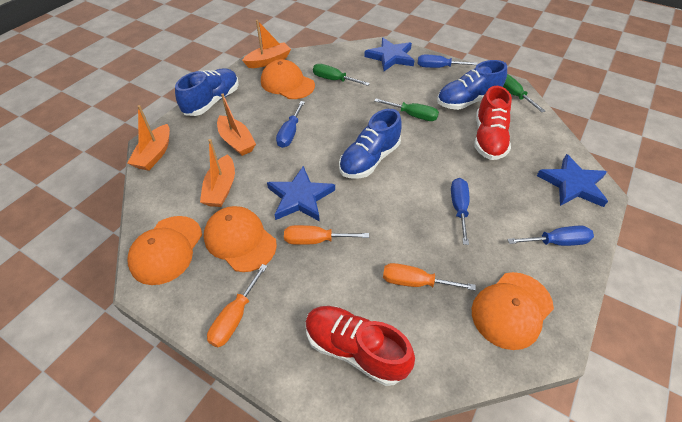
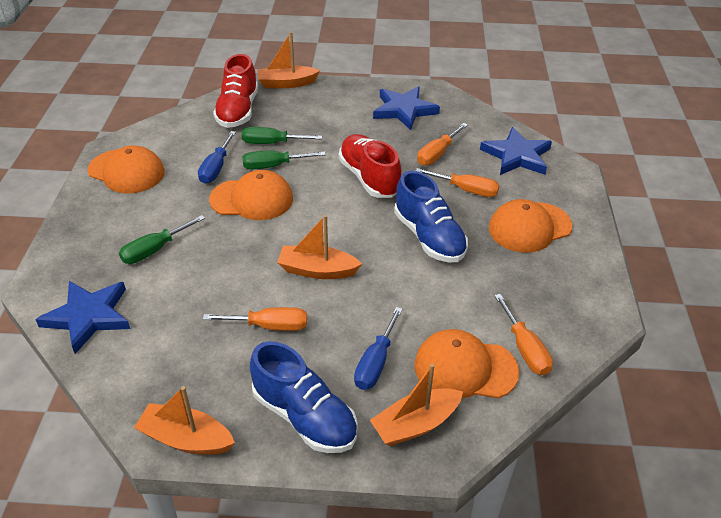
blue screwdriver: 4 -> 2
blue shoe: 3 -> 2
orange screwdriver: 3 -> 4

